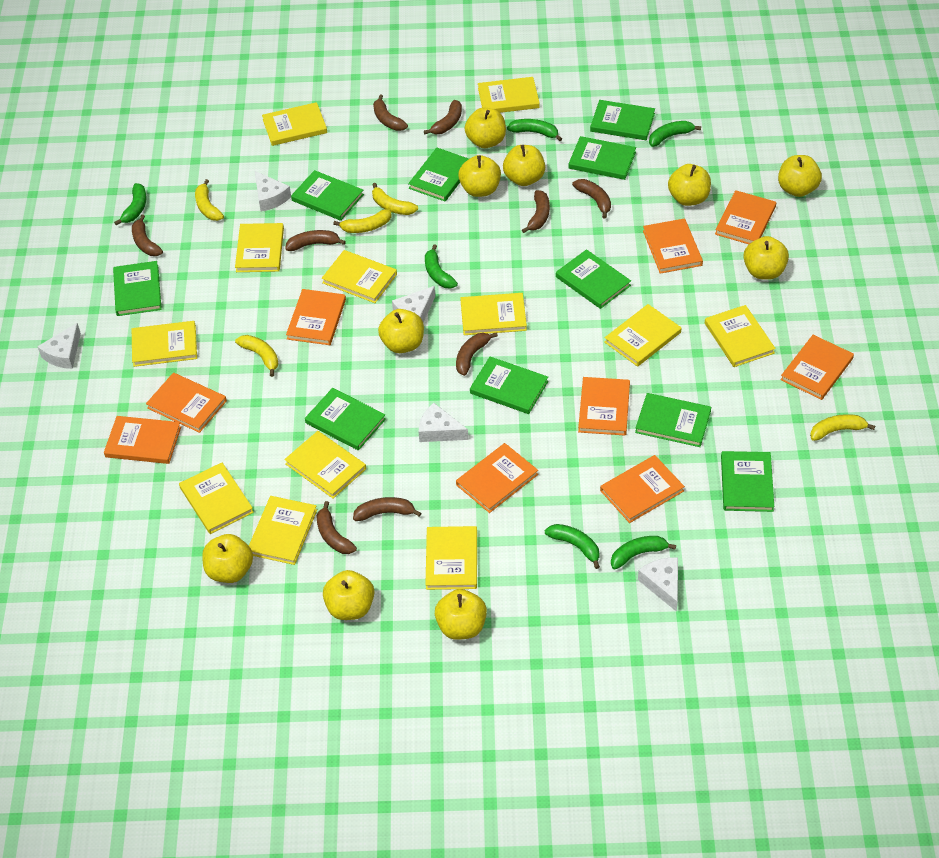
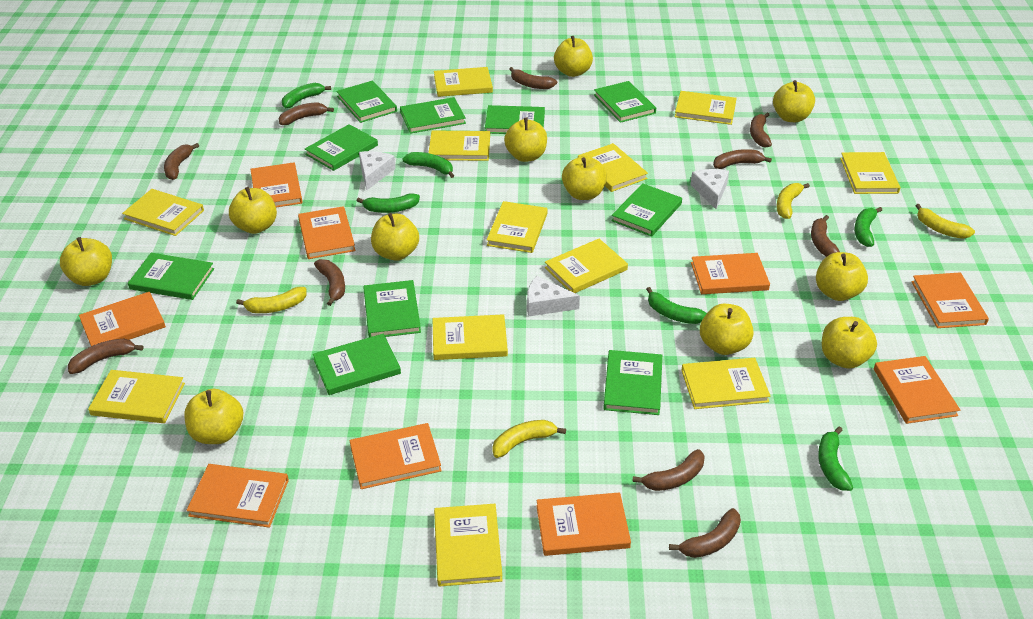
brown banana: 9 -> 10
white cheese: 5 -> 3
yellow apple: 10 -> 11
yellow banana: 5 -> 4

